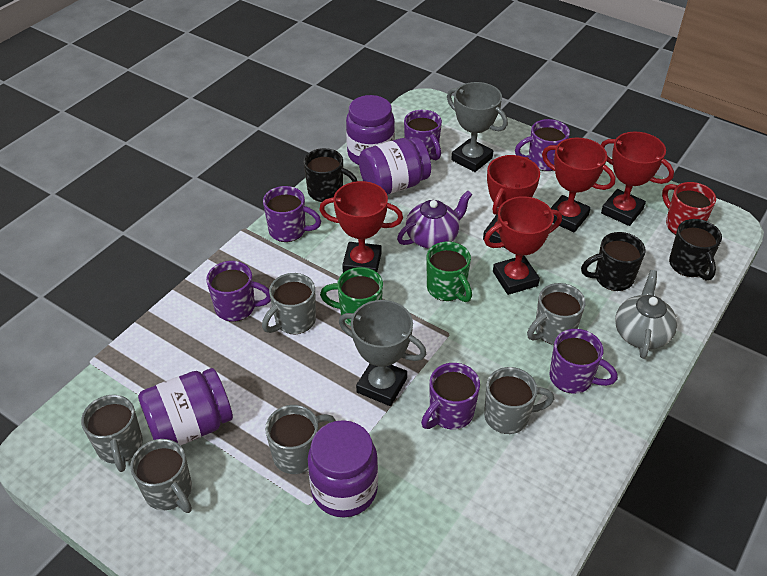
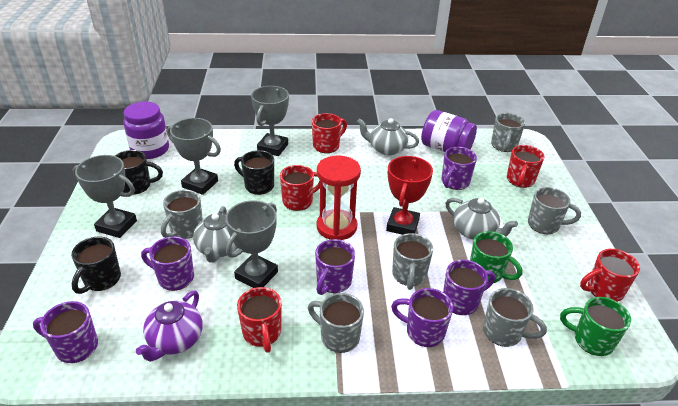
grey teapot: 1 -> 3
grey trophy: 2 -> 4
purple jar: 4 -> 2
red hourglass: 0 -> 1
red mug: 1 -> 5
red trophy: 5 -> 1

